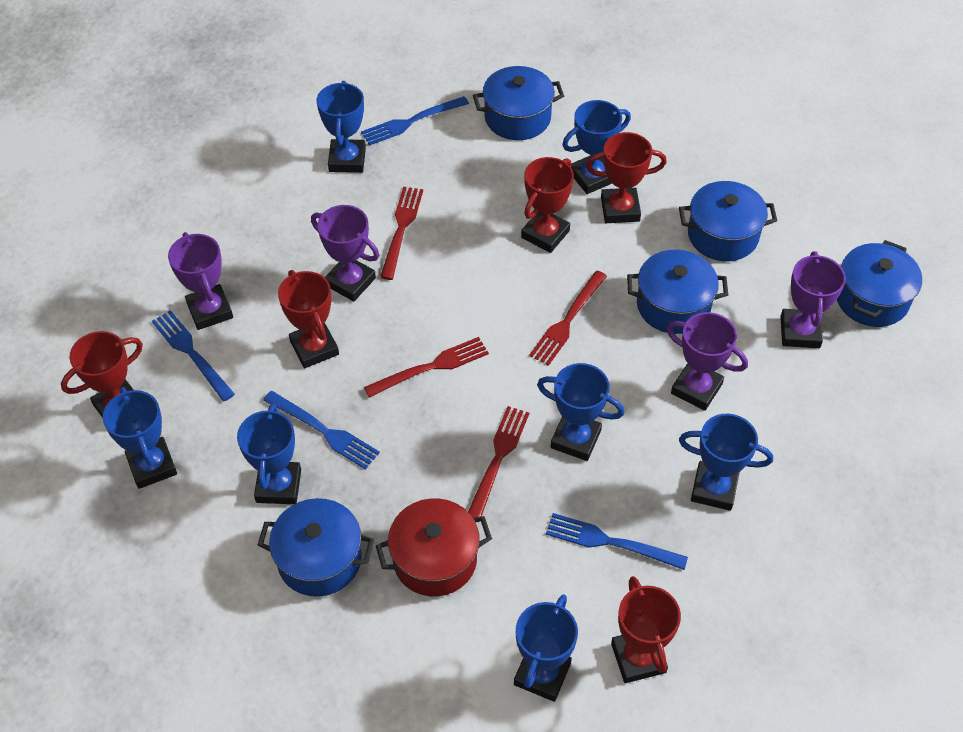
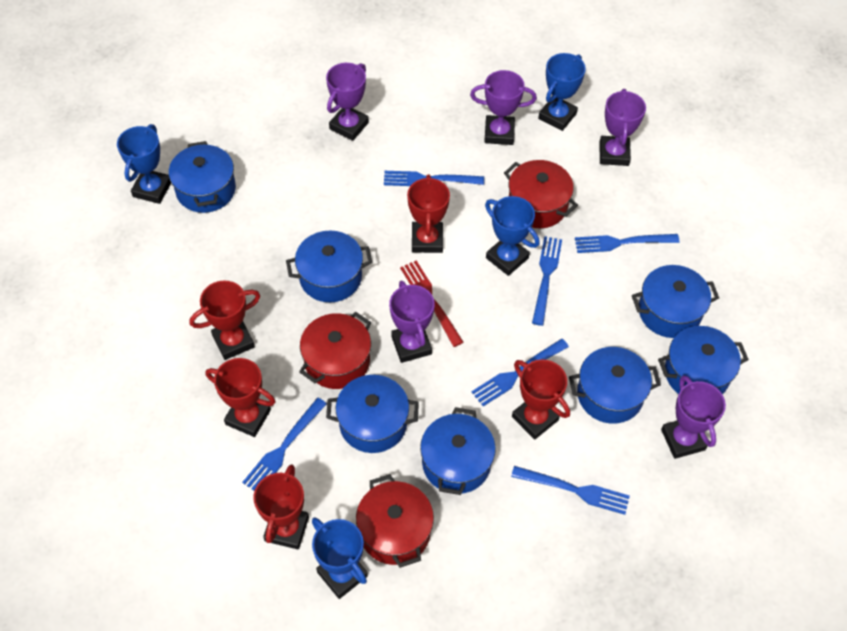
blue fork: 4 -> 6
blue pot: 5 -> 7
blue trophy: 7 -> 4
purple trophy: 4 -> 5
red fork: 4 -> 1
red pot: 1 -> 3

